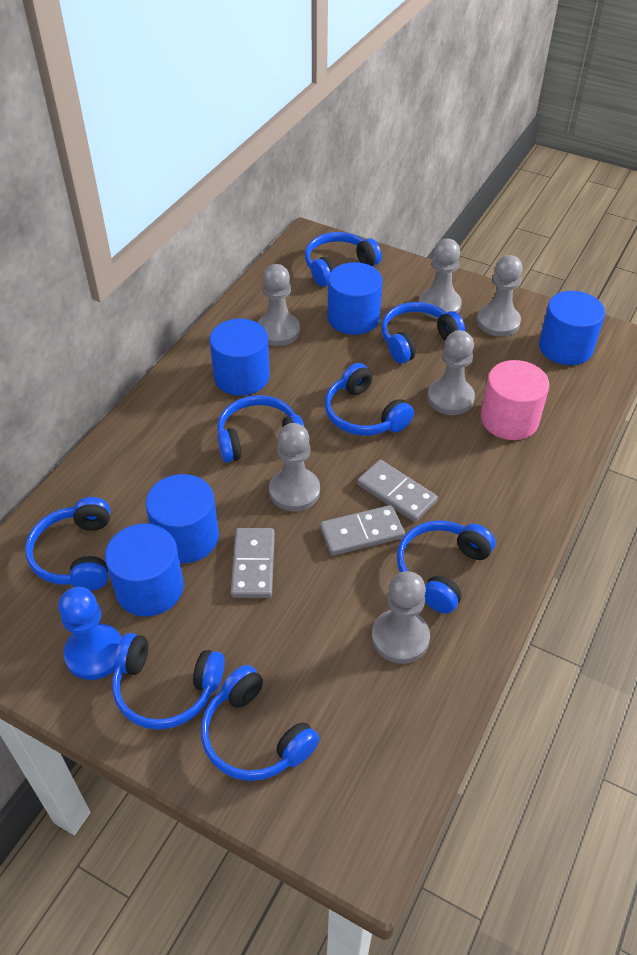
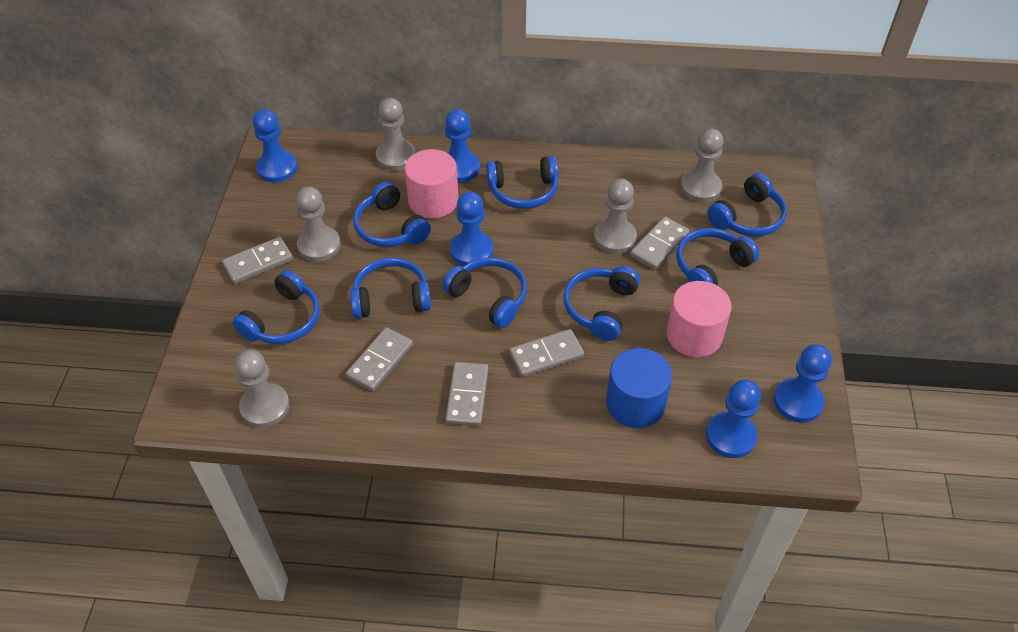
blue cylinder: 5 -> 1
blue pawn: 1 -> 5
grey domino: 3 -> 5
grey pawn: 6 -> 5
pink cylinder: 1 -> 2

